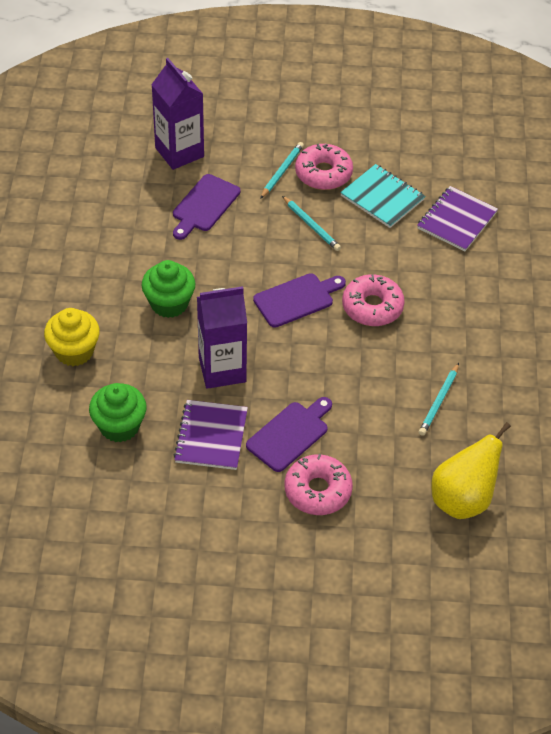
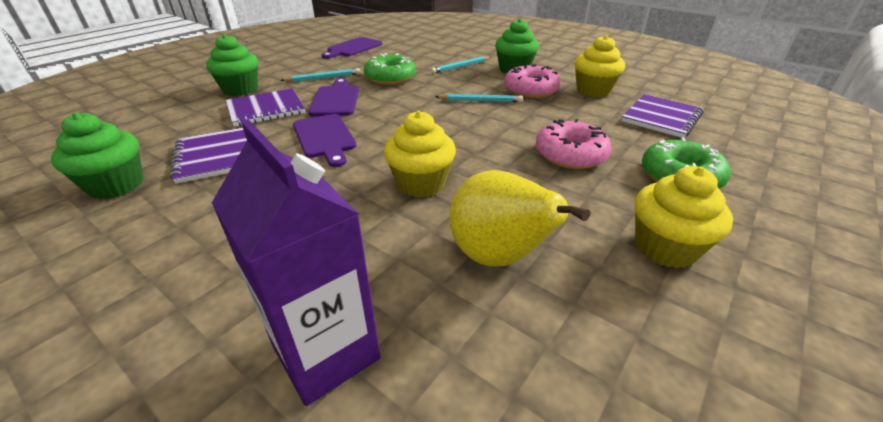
green cupcake: 2 -> 3
green donut: 0 -> 2
pink donut: 3 -> 2
purple carton: 2 -> 1
purple notebook: 2 -> 3
turquoise notebook: 1 -> 0
yellow cupcake: 1 -> 3

